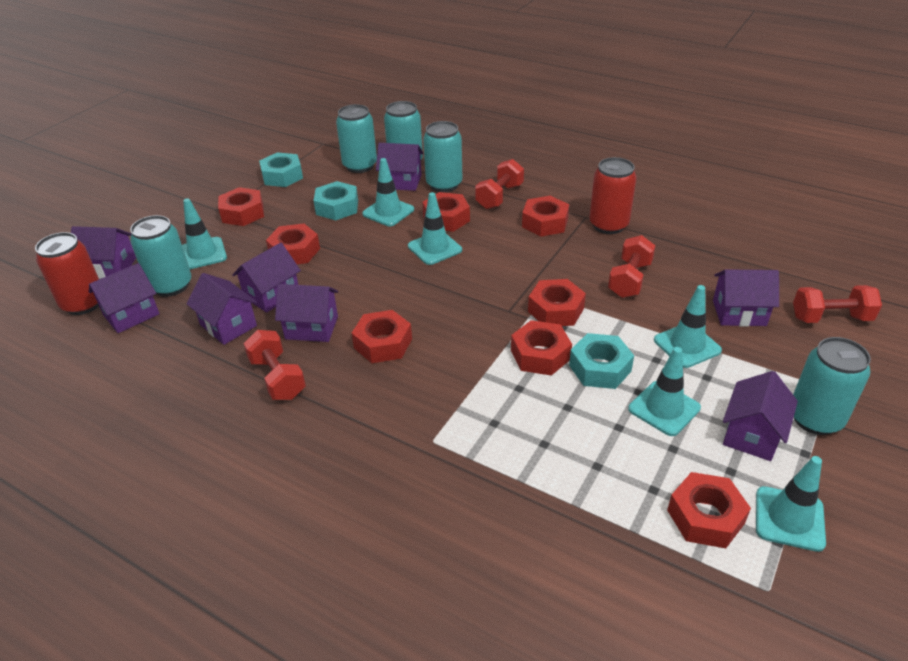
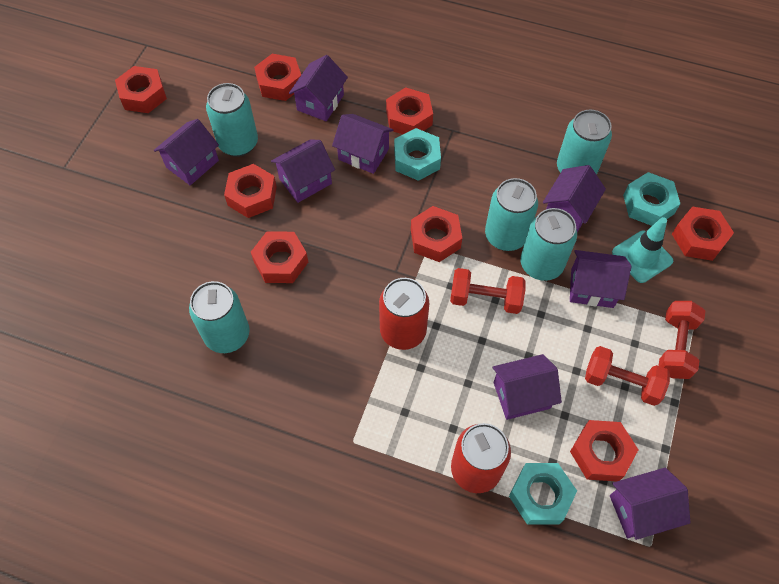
red dumbbell: 4 -> 3
turquoise traffic cone: 6 -> 1

